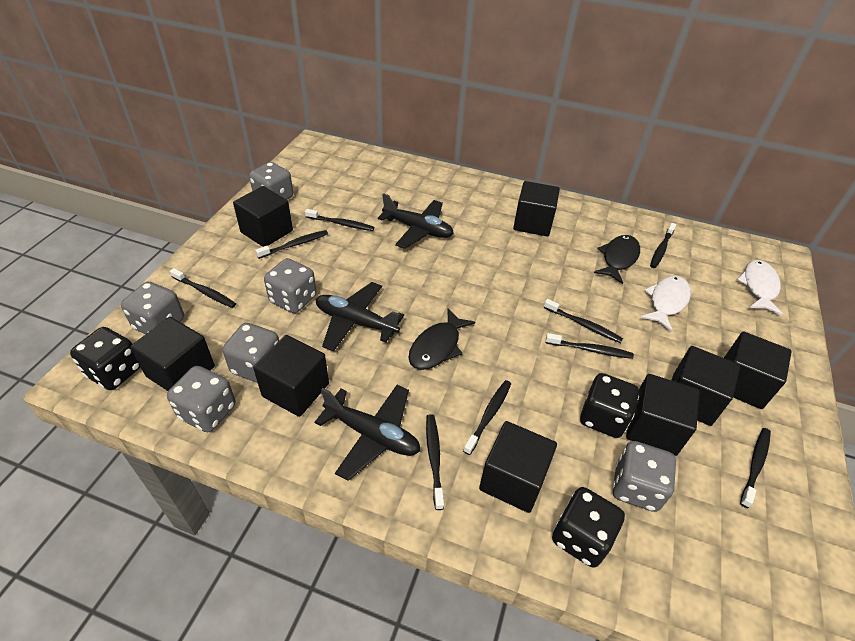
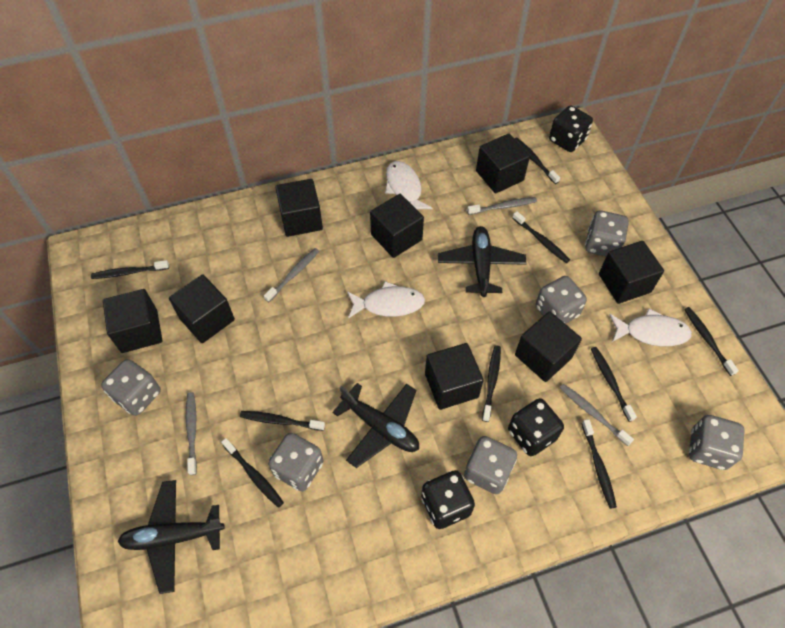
black fish: 2 -> 0
grey toothbrush: 0 -> 4
white fish: 2 -> 3

